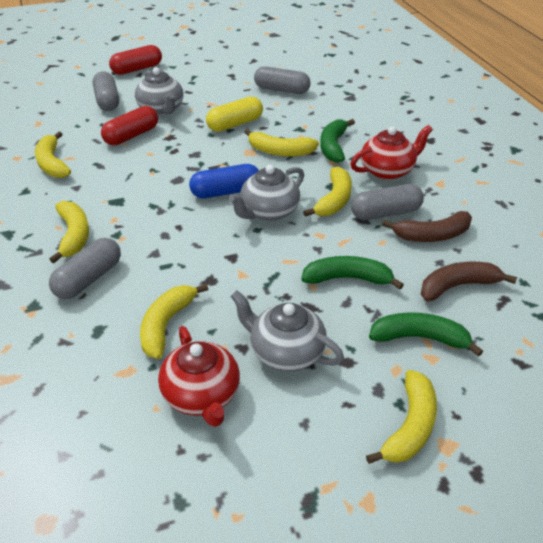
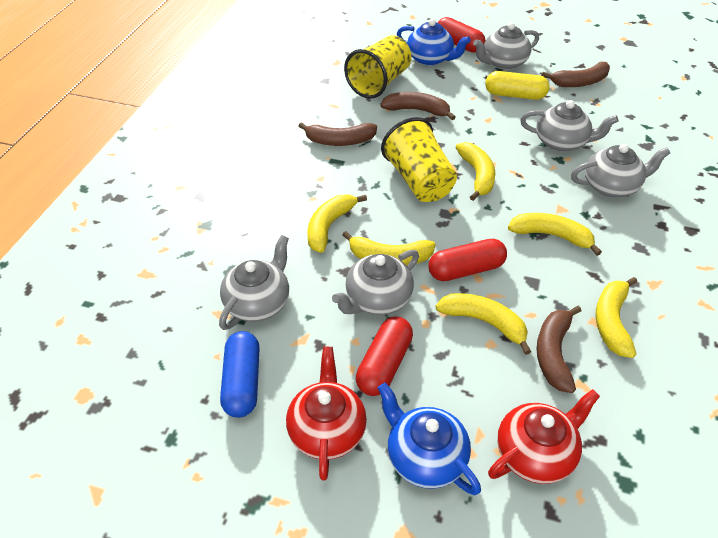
blue teapot: 0 -> 2
brown banana: 2 -> 4
green banana: 3 -> 0
grey capsule: 4 -> 0
grey teapot: 3 -> 5
red capsule: 2 -> 3
yellow cup: 0 -> 2

